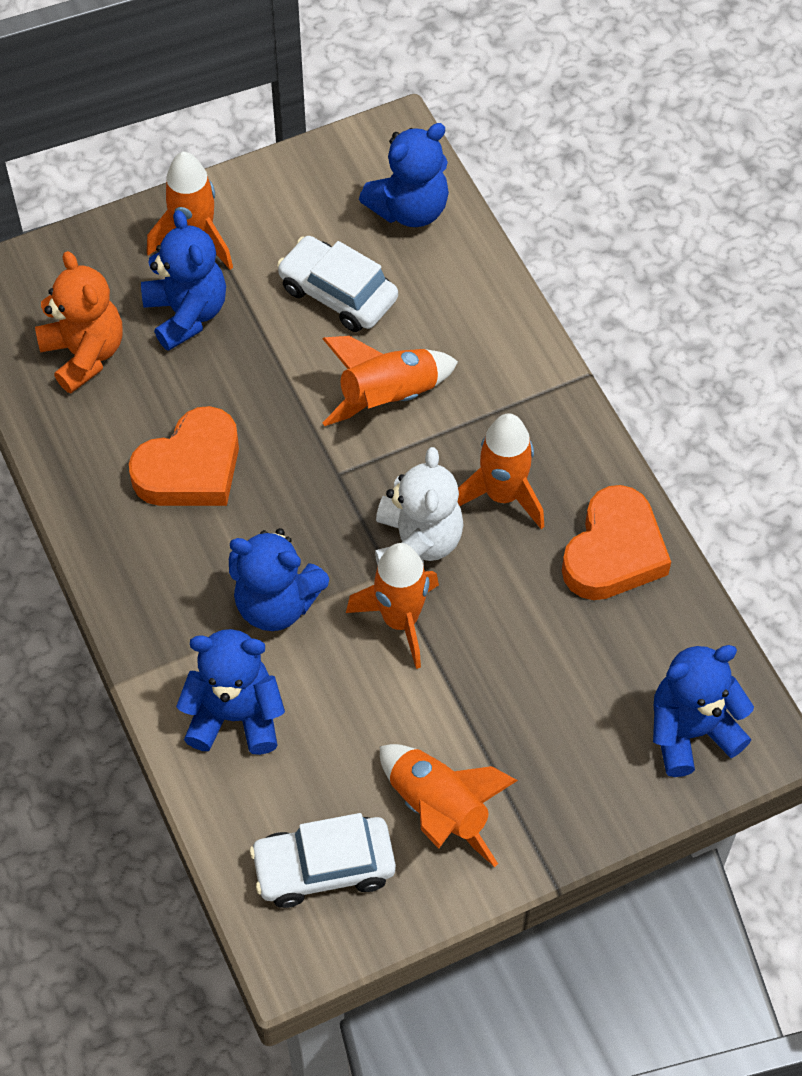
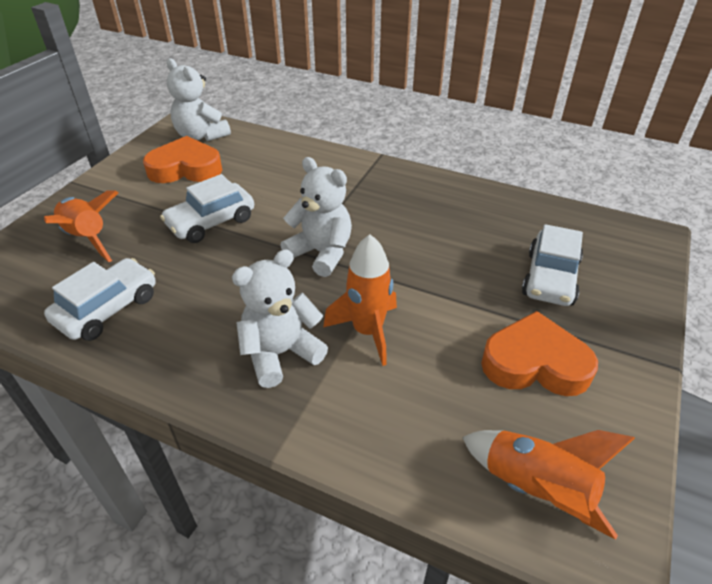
blue teddy bear: 5 -> 0
orange rocket: 5 -> 3
orange teddy bear: 1 -> 0
white car: 2 -> 3
white teddy bear: 1 -> 3

